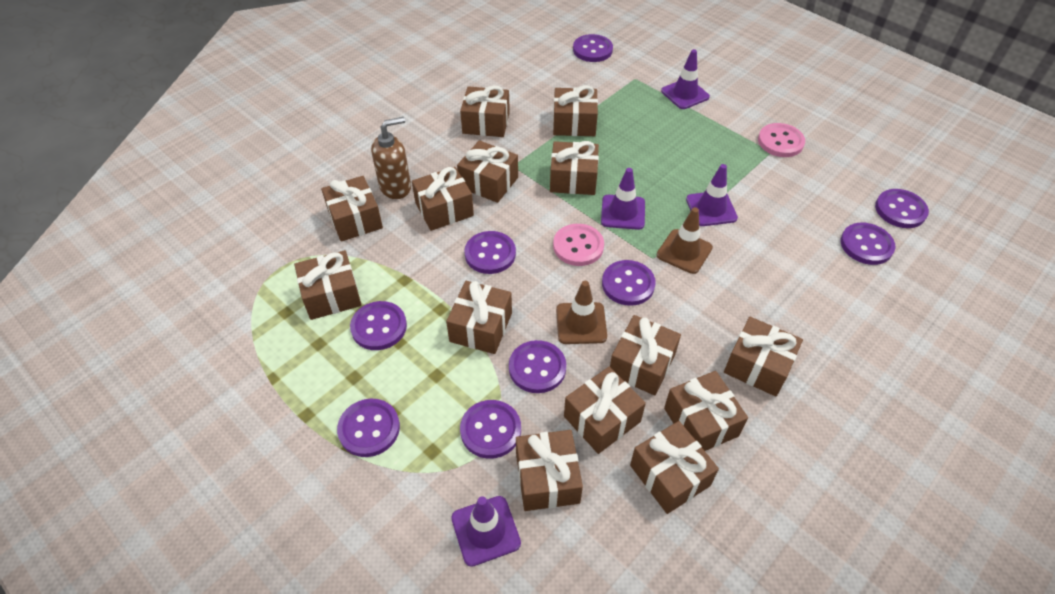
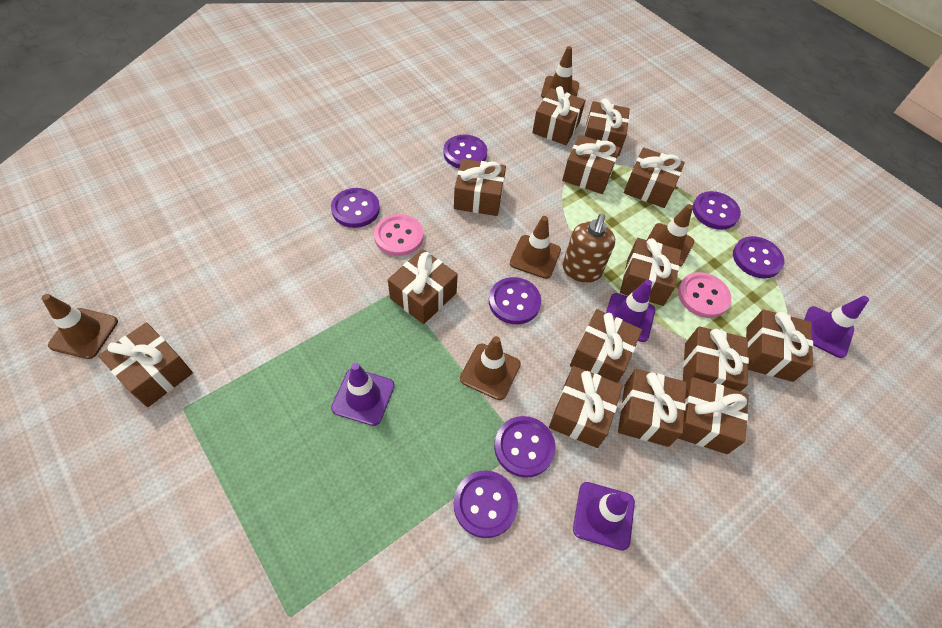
brown traffic cone: 2 -> 5
purple button: 9 -> 7

